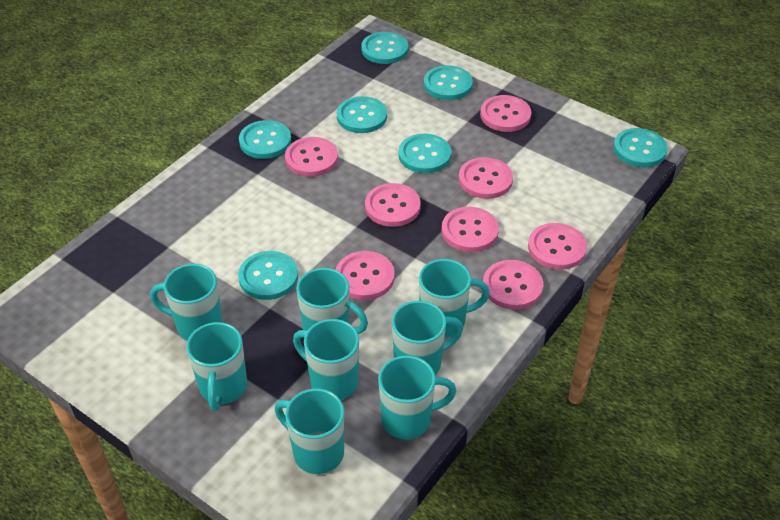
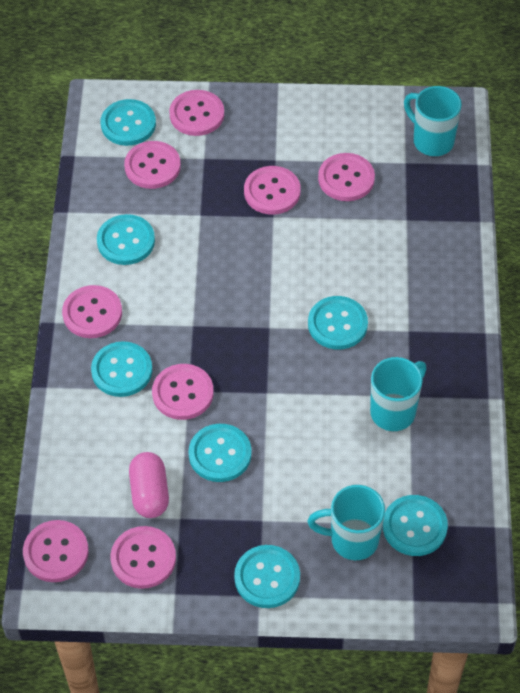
pink capsule: 0 -> 1
turquoise mug: 8 -> 3

